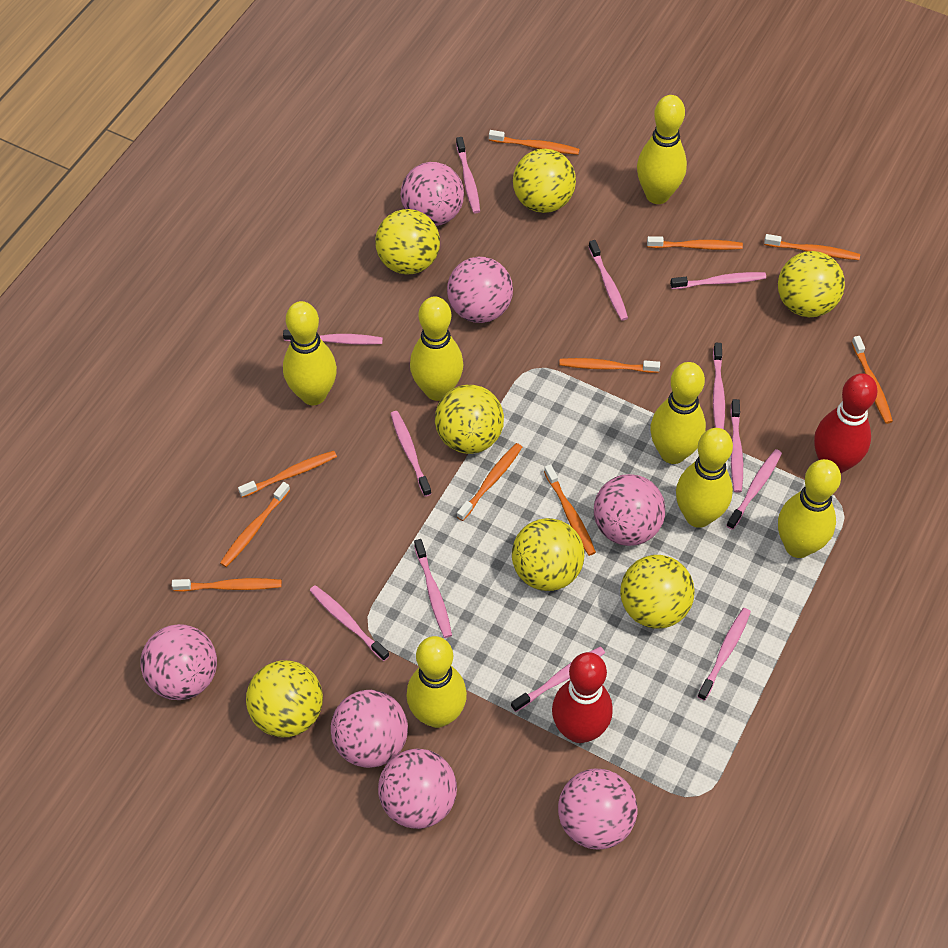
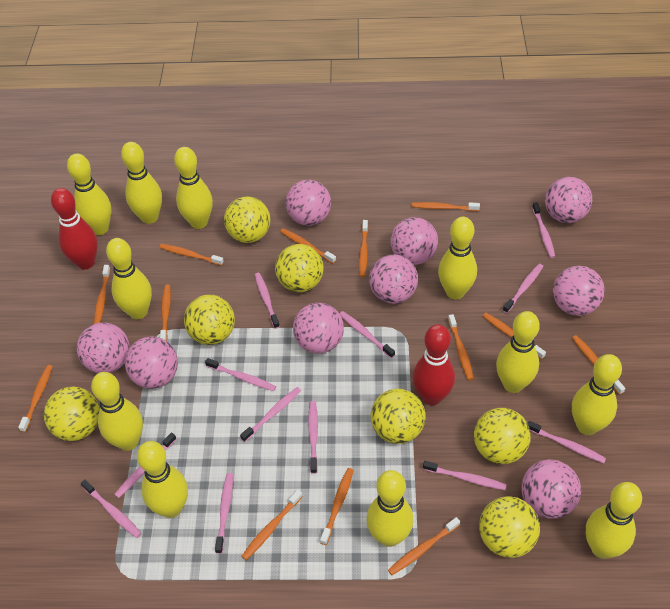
orange toothbrush: 10 -> 13
pink ball: 7 -> 9
yellow bowling pin: 7 -> 11

